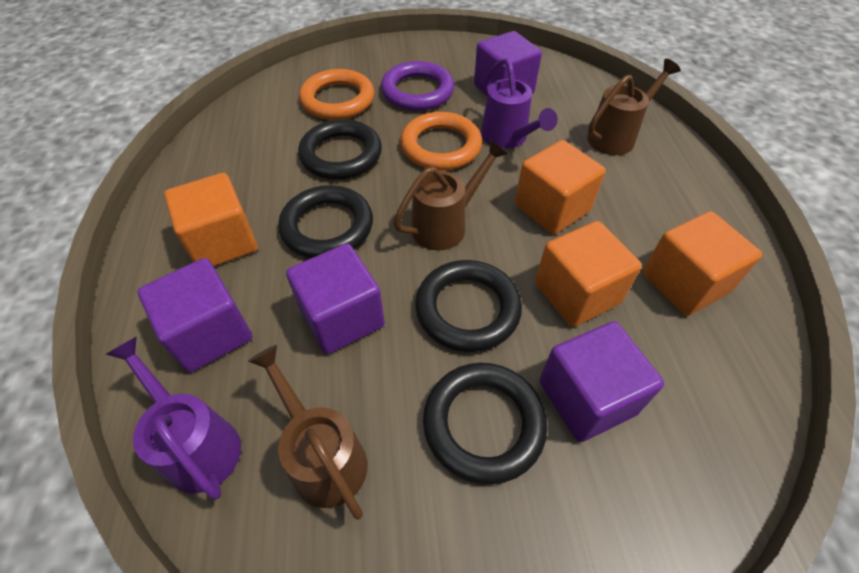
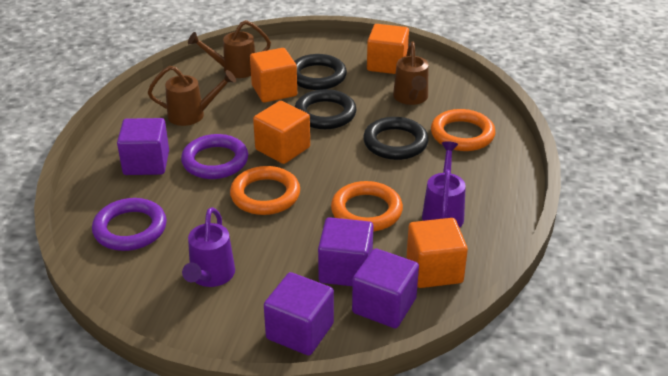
black ring: 4 -> 3
orange ring: 2 -> 3
purple ring: 1 -> 2

